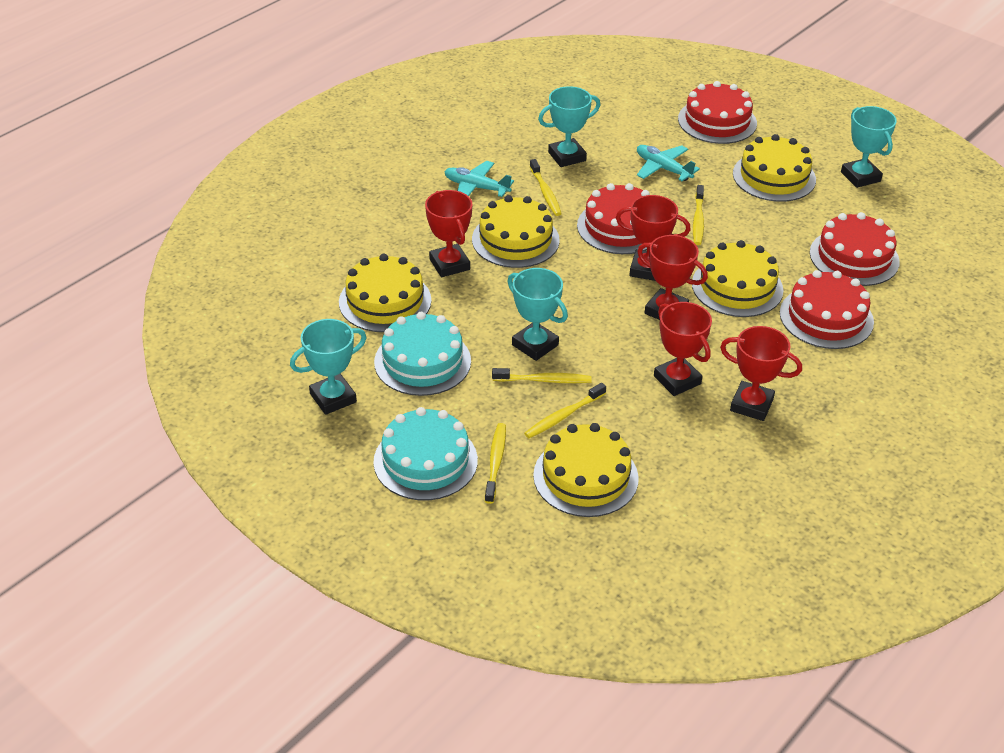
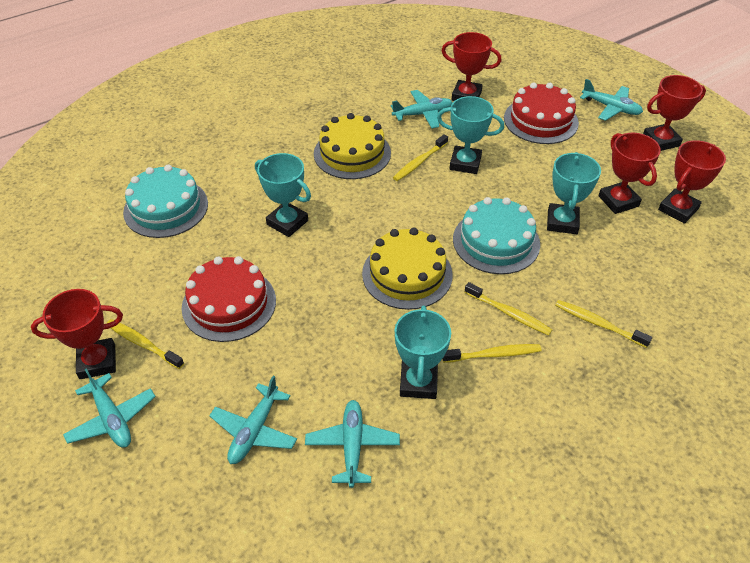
red cake: 4 -> 2
turquoise plane: 2 -> 5
yellow cake: 5 -> 2

